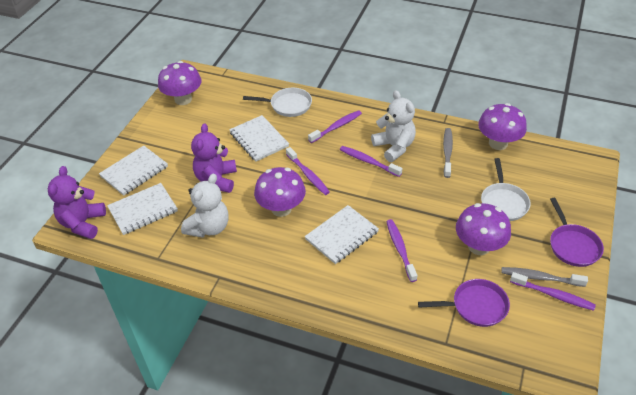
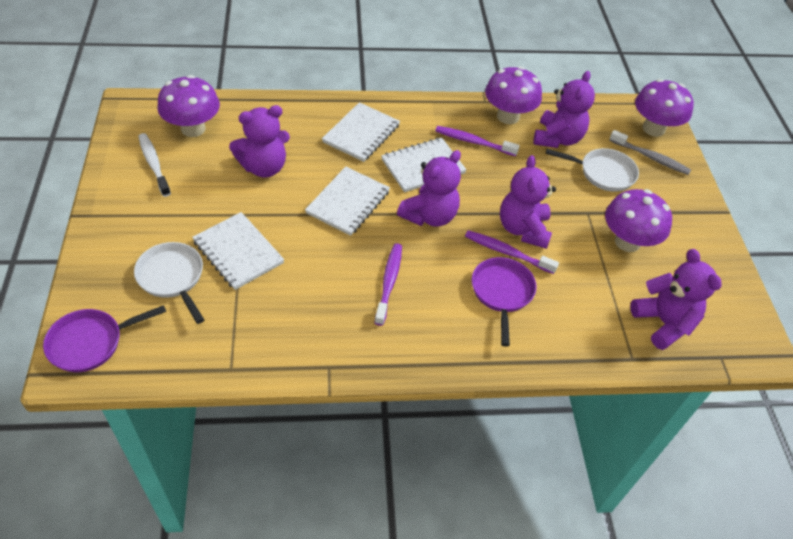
grey toothbrush: 2 -> 1
purple teddy bear: 2 -> 5
purple toothbrush: 5 -> 3
white teddy bear: 2 -> 0
white toothbrush: 0 -> 1

